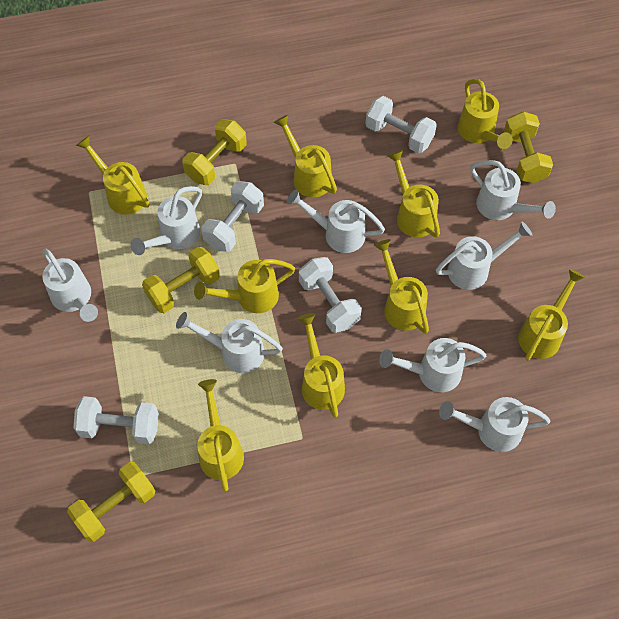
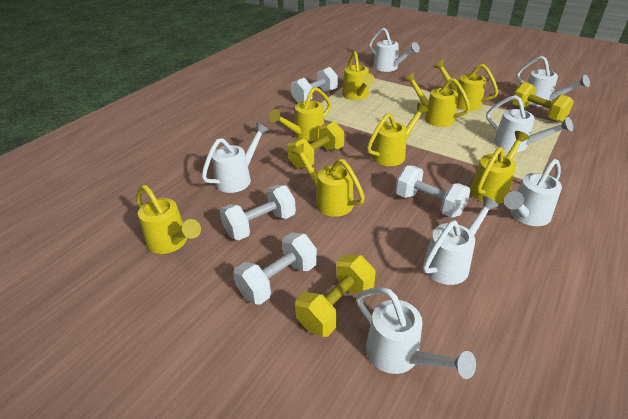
white watering can: 8 -> 7
yellow dumbbell: 4 -> 3
yellow watering can: 9 -> 8

